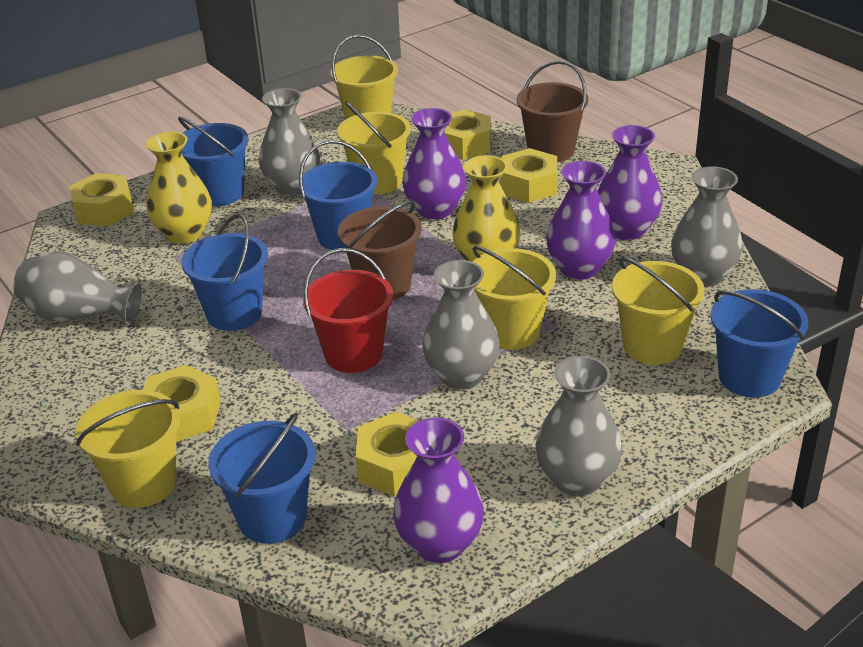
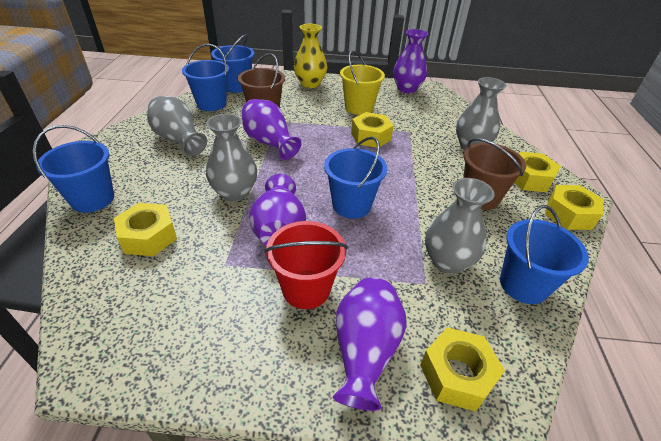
grey vase: 5 -> 4
yellow bucket: 5 -> 1
yellow vase: 2 -> 1

